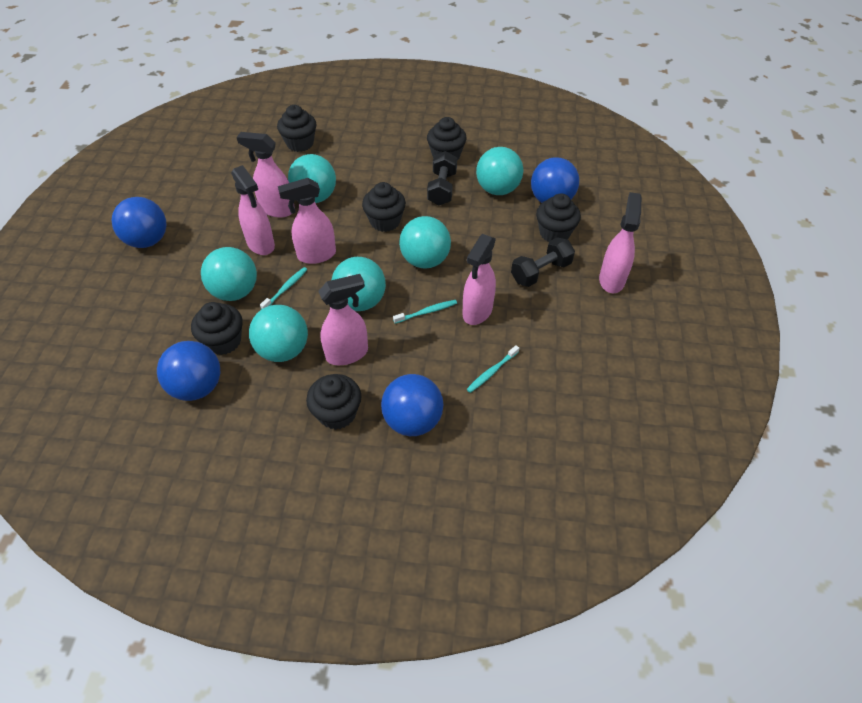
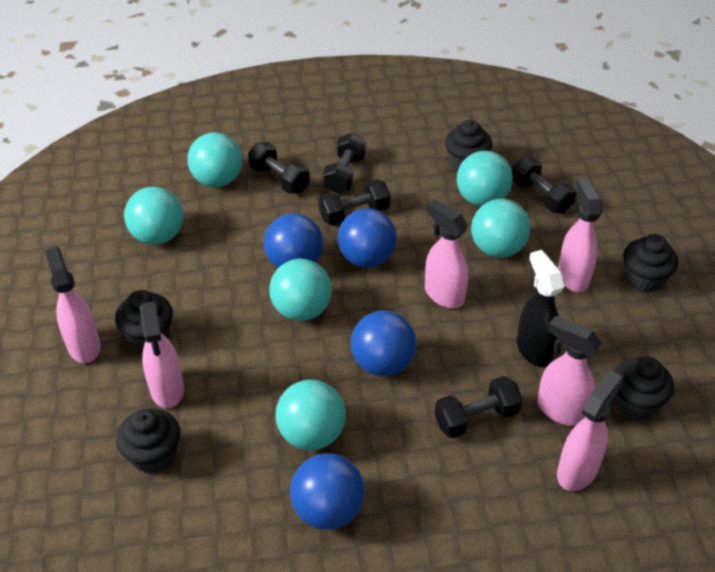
black cupcake: 6 -> 5
black dumbbell: 2 -> 5
black spray bottle: 0 -> 1
turquoise toothbrush: 3 -> 0

